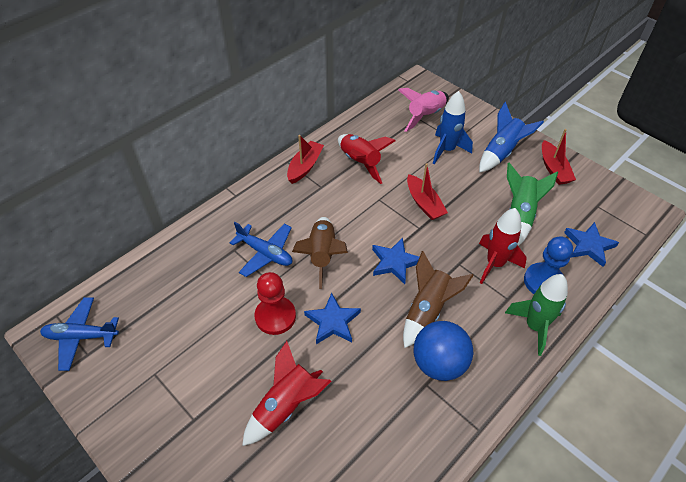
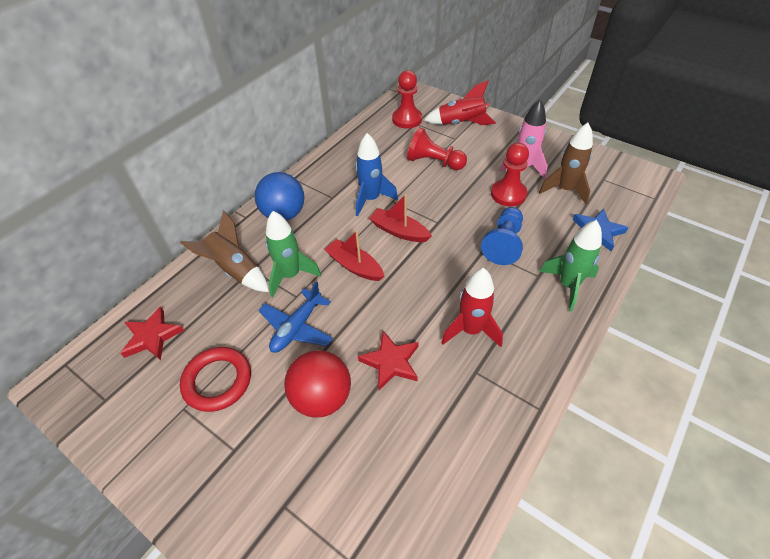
blue plane: 2 -> 1
blue rocket: 2 -> 1
blue star: 3 -> 1
red ball: 0 -> 1
red boat: 3 -> 2
red pawn: 1 -> 3
red ring: 0 -> 1
red rocket: 3 -> 2
red star: 0 -> 2

